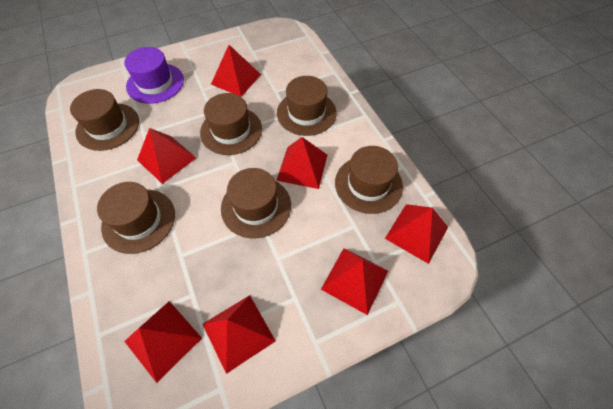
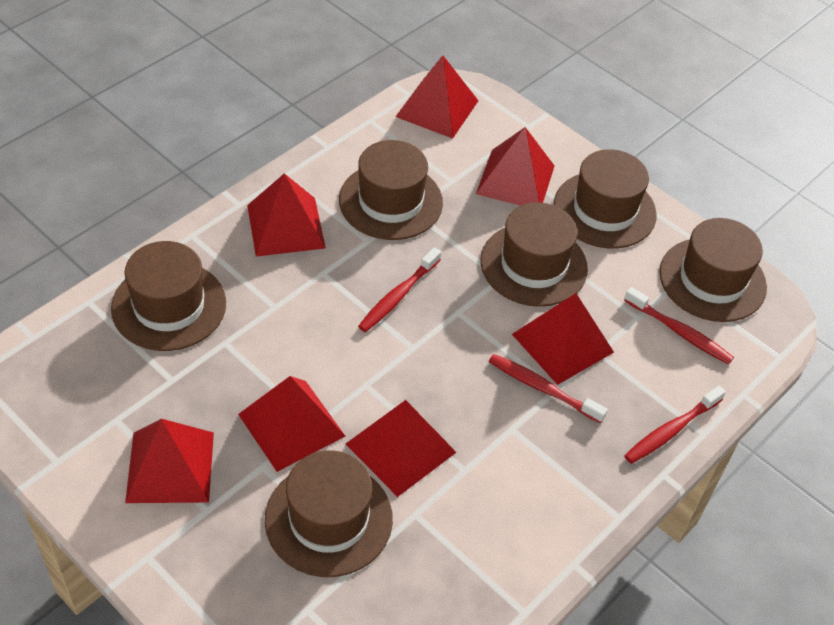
purple hat: 1 -> 0
red toothbrush: 0 -> 4

